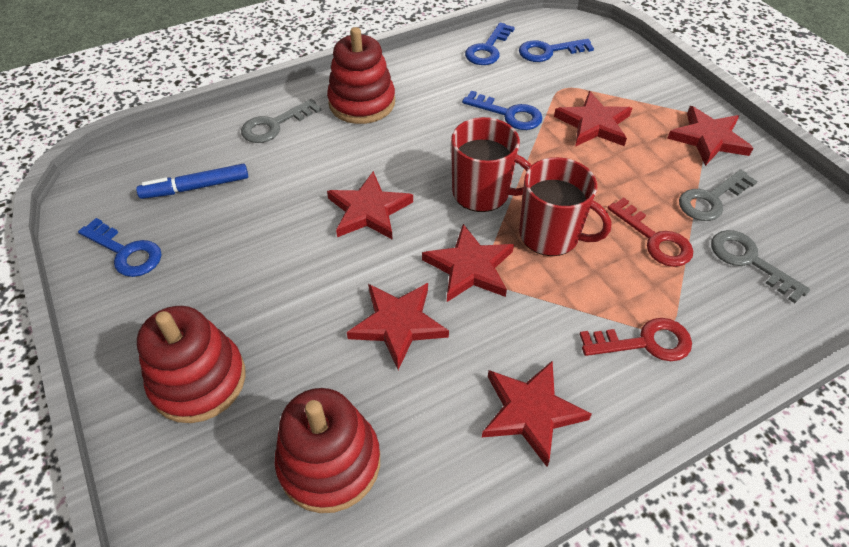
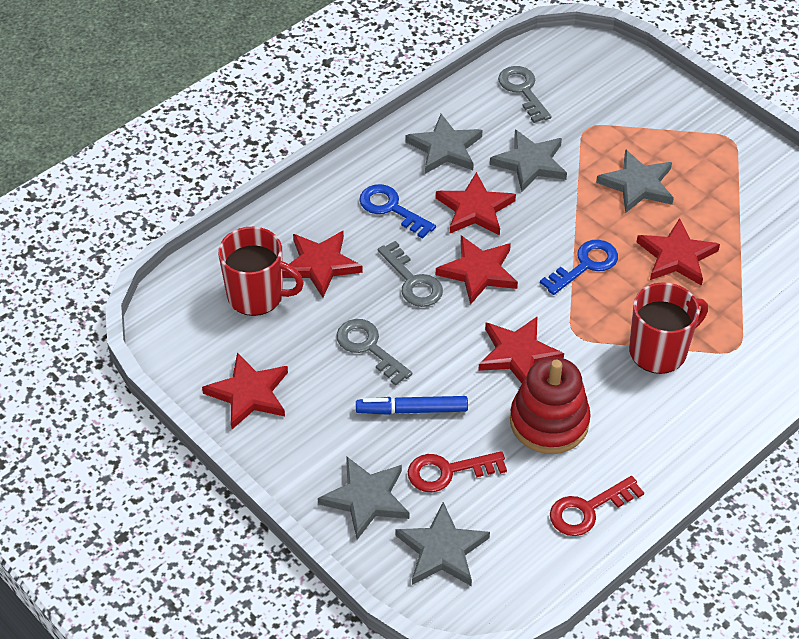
blue key: 4 -> 2
grey star: 0 -> 5
red stacking toy: 3 -> 1

